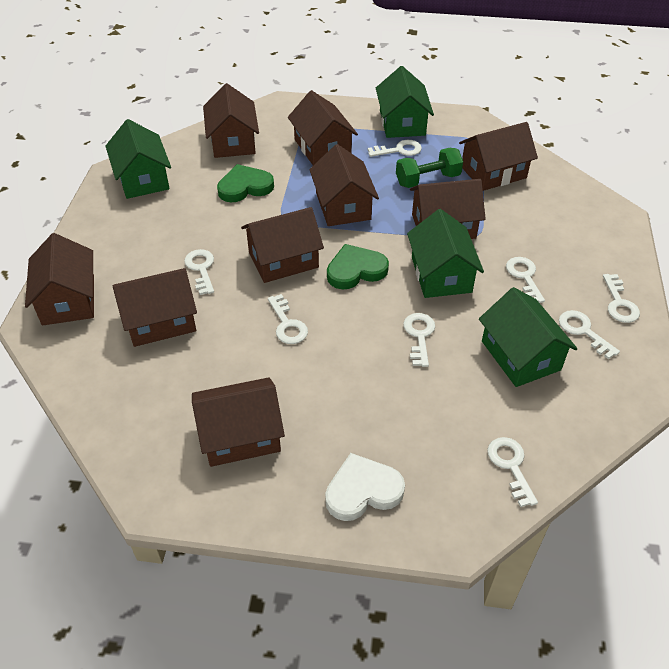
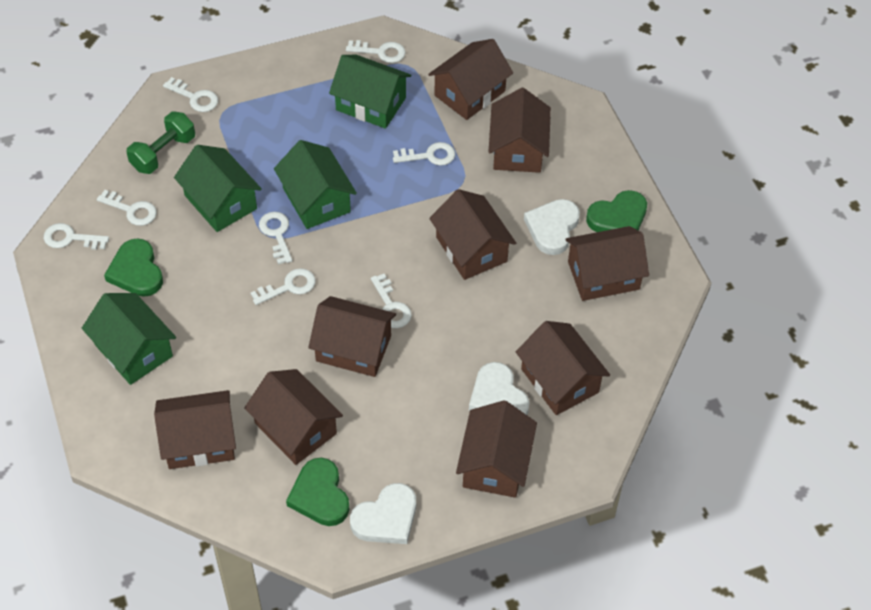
green heart: 2 -> 3
white heart: 1 -> 3

